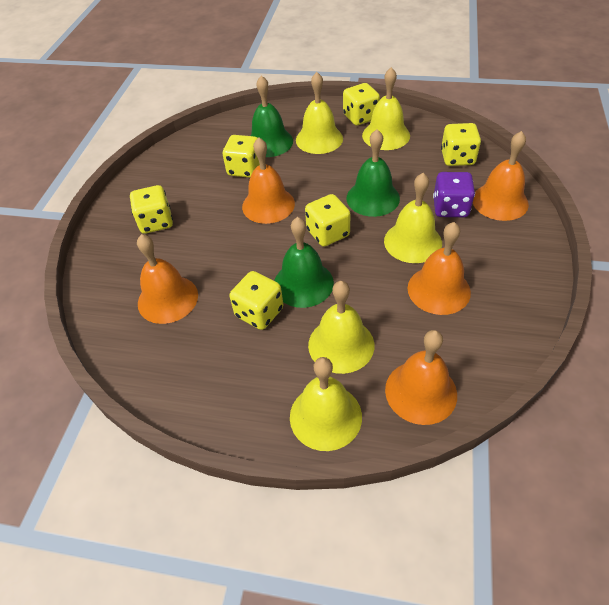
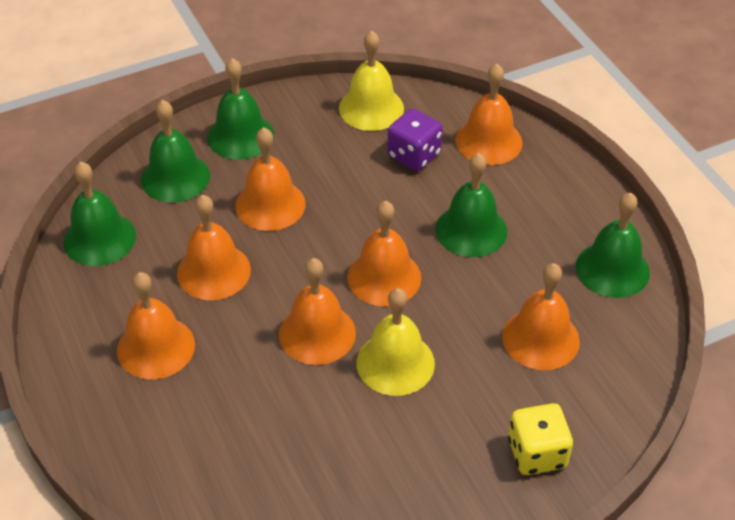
green bell: 3 -> 5
orange bell: 5 -> 7
yellow bell: 5 -> 2
yellow dice: 6 -> 1

